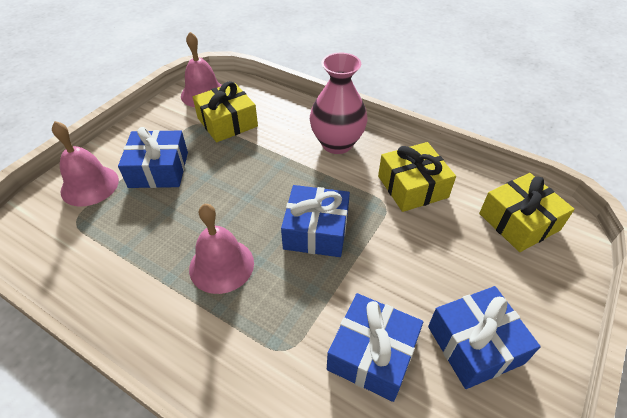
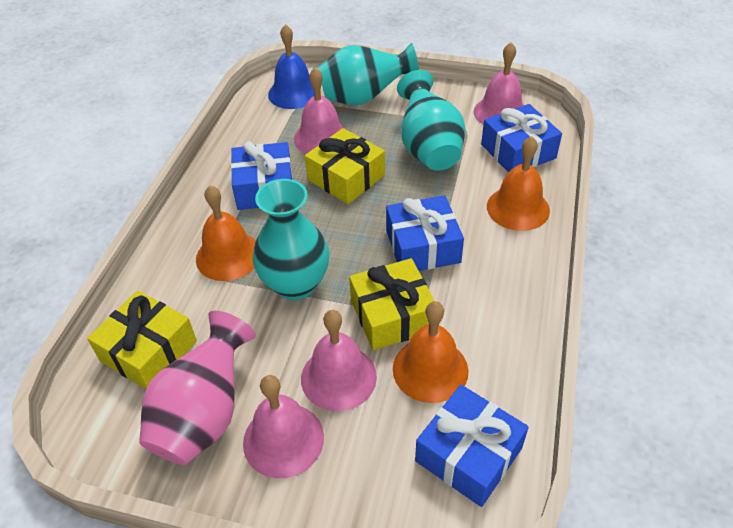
blue bell: 0 -> 1
orange bell: 0 -> 3
pink bell: 3 -> 4
turquoise vase: 0 -> 3

